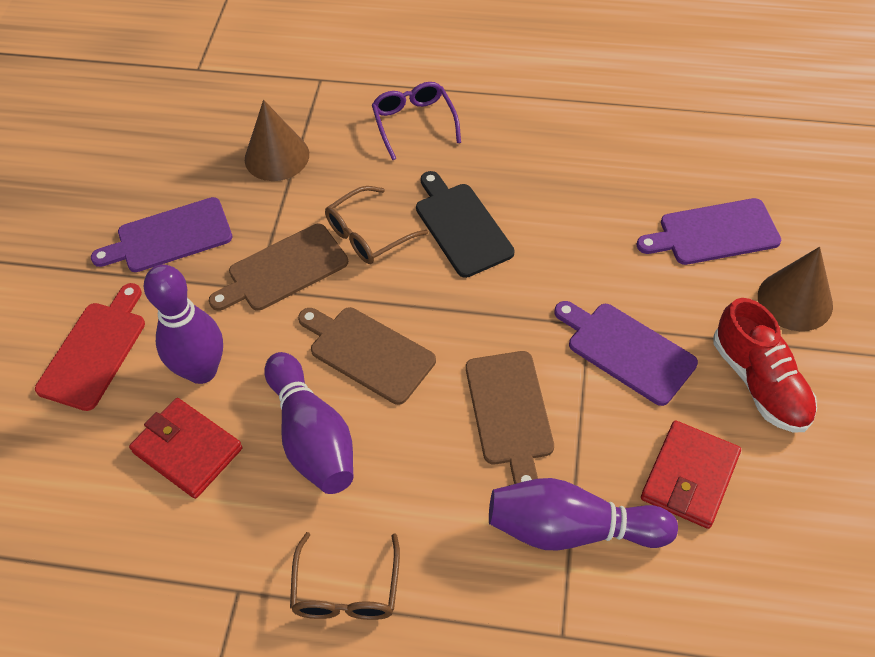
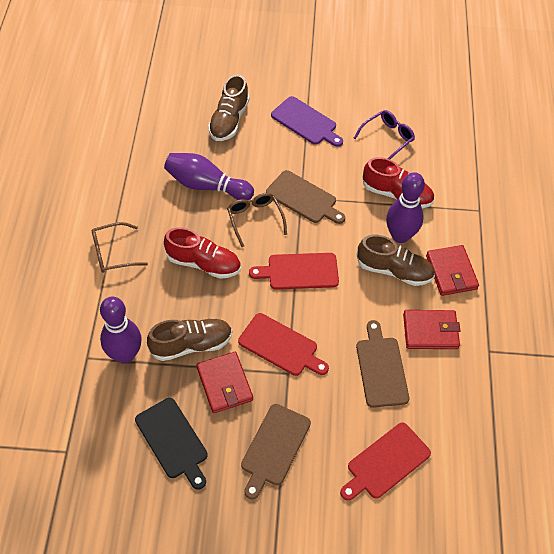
brown cone: 2 -> 0
brown shoe: 0 -> 3
purple cutting board: 3 -> 1
red cutting board: 1 -> 3
red shoe: 1 -> 2
red wallet: 2 -> 3

